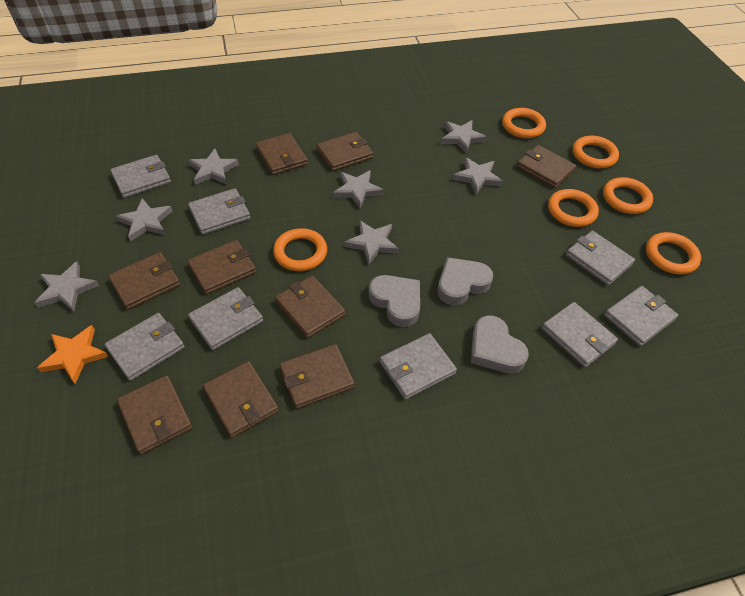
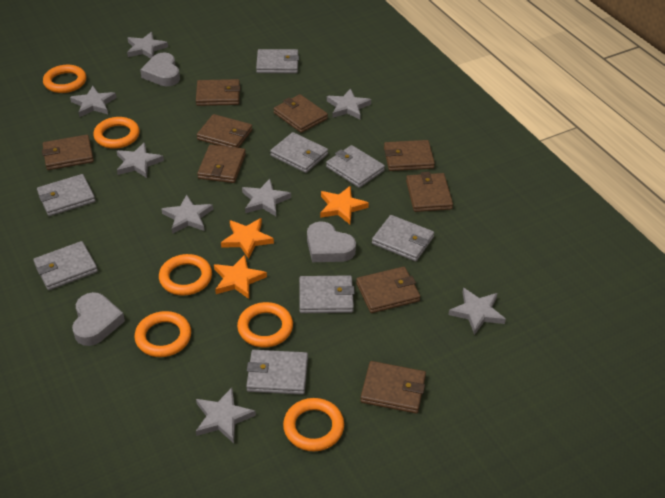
grey star: 7 -> 8
orange star: 1 -> 3

